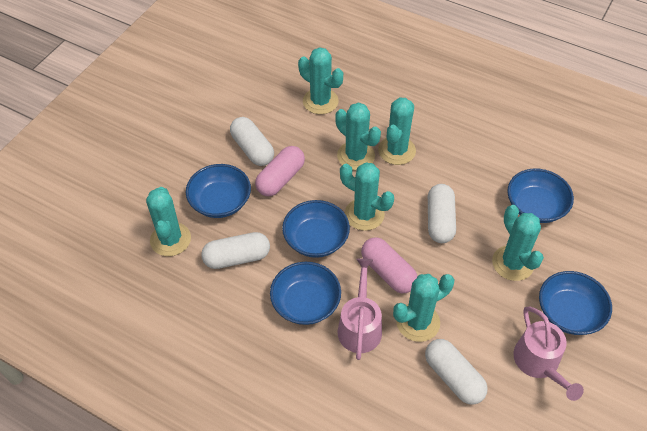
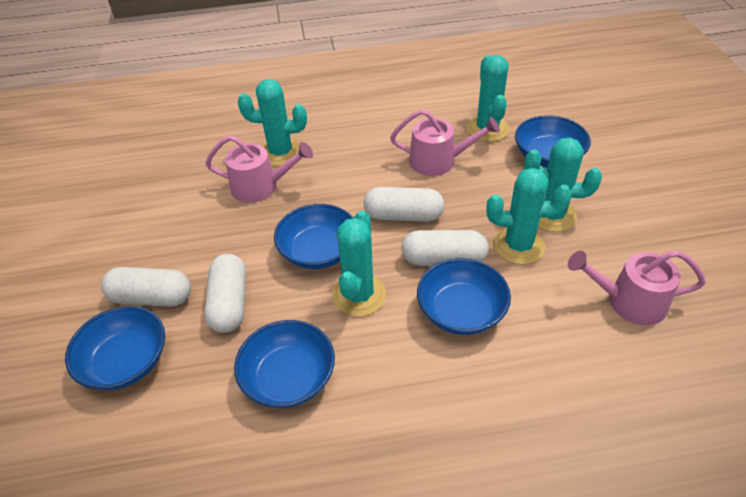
pink capsule: 2 -> 0
pink watering can: 2 -> 3
turquoise cactus: 7 -> 5

